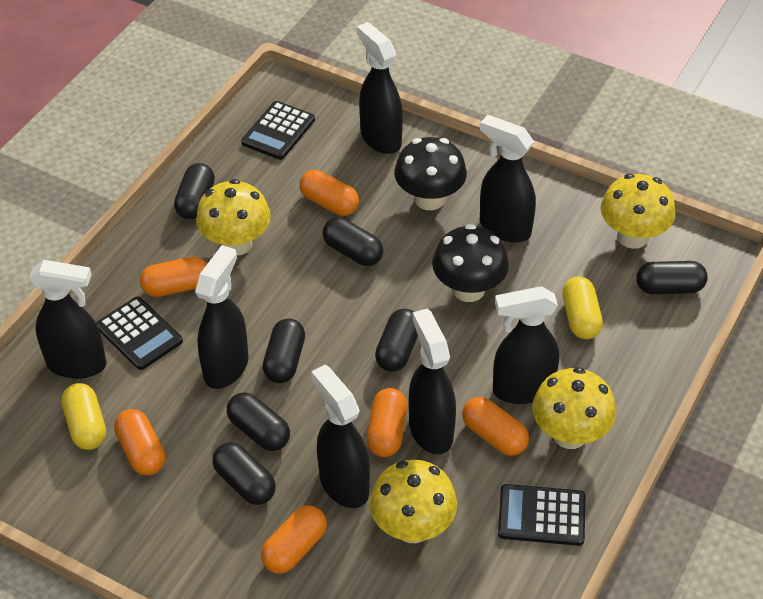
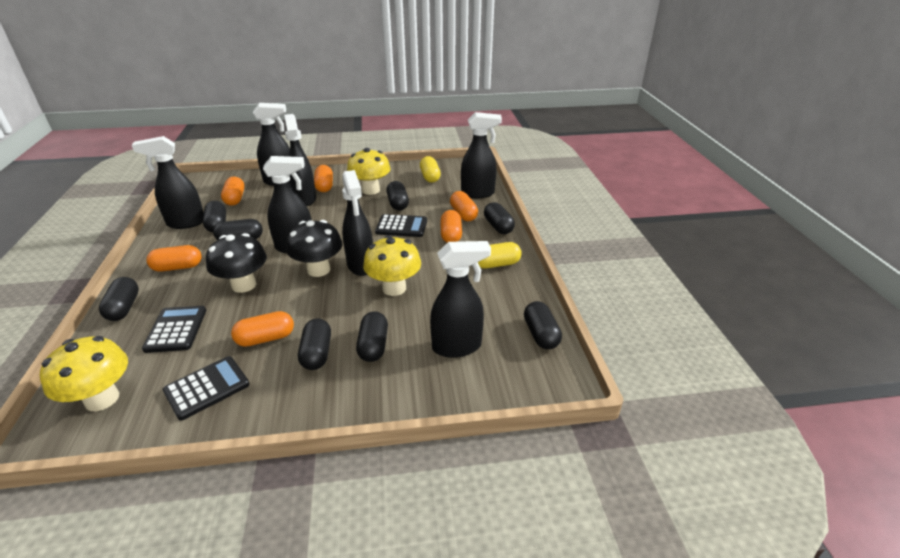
black capsule: 7 -> 8
yellow mushroom: 4 -> 3

